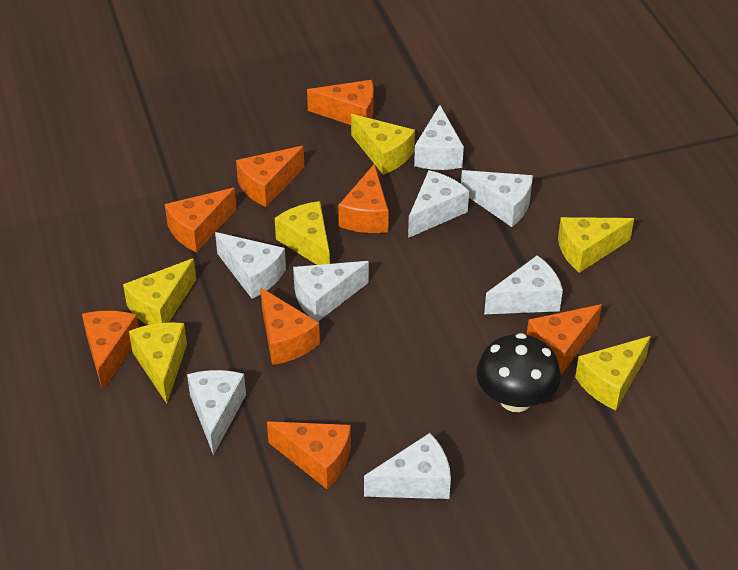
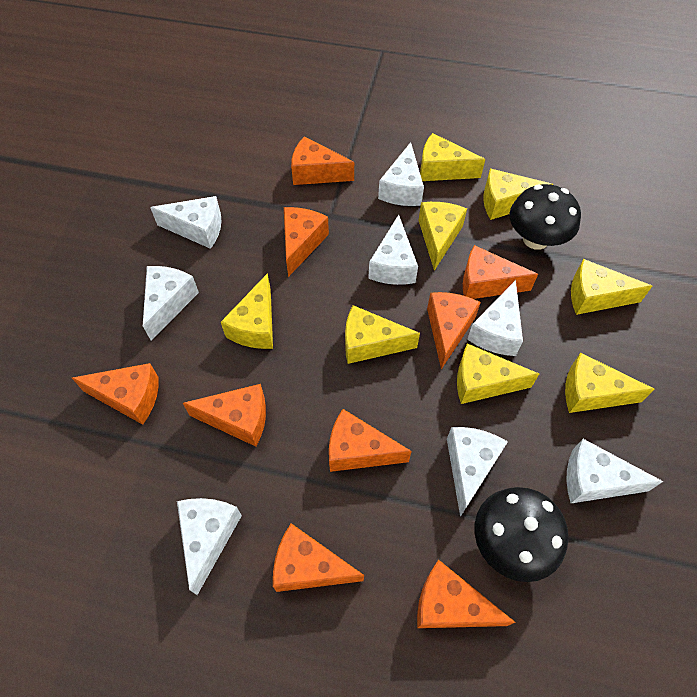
black mushroom: 1 -> 2
orange cheese: 8 -> 9
yellow cheese: 6 -> 8

